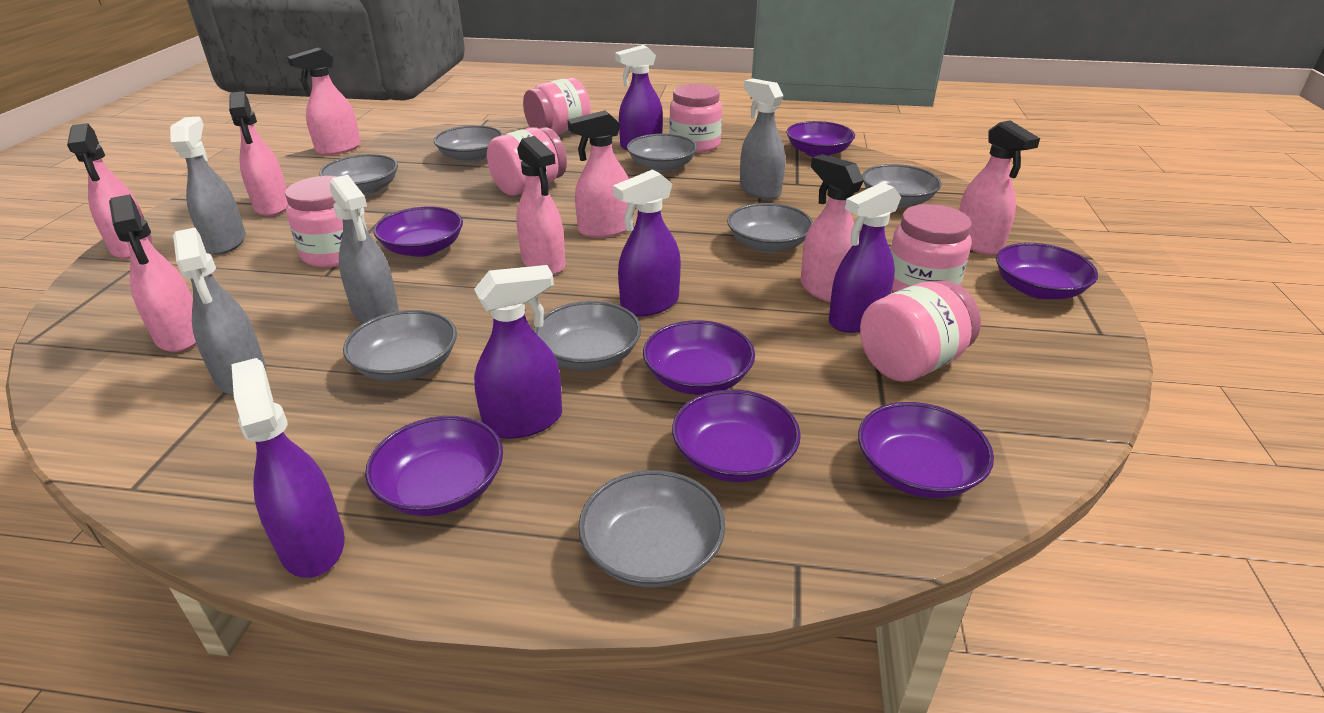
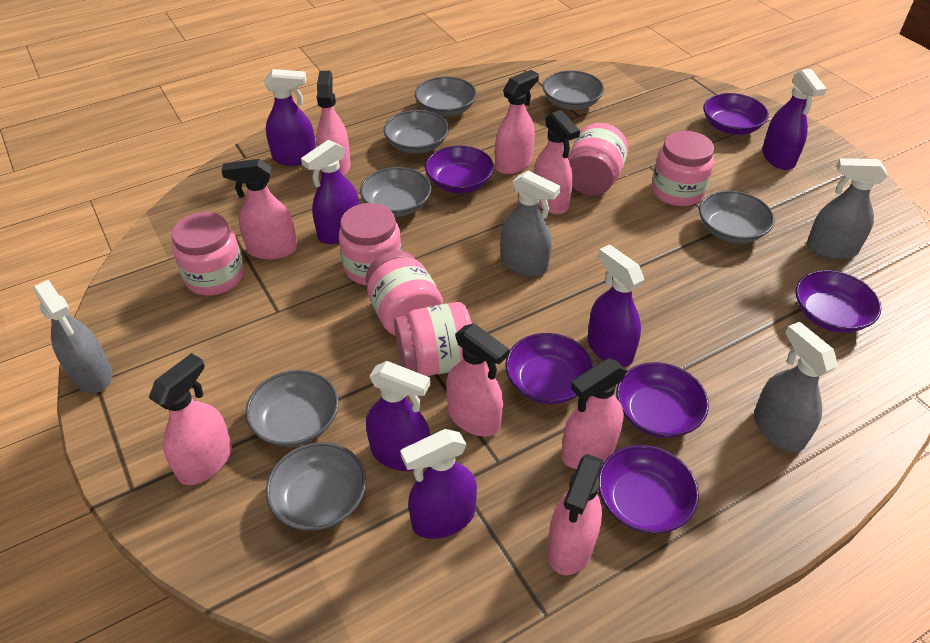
grey bowl: 8 -> 7
purple bowl: 7 -> 6
purple spray bottle: 5 -> 6

